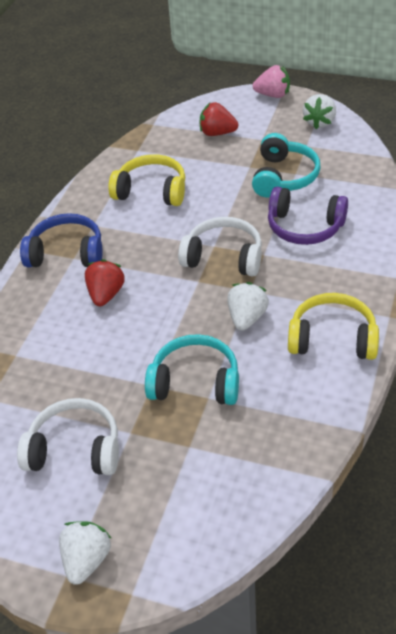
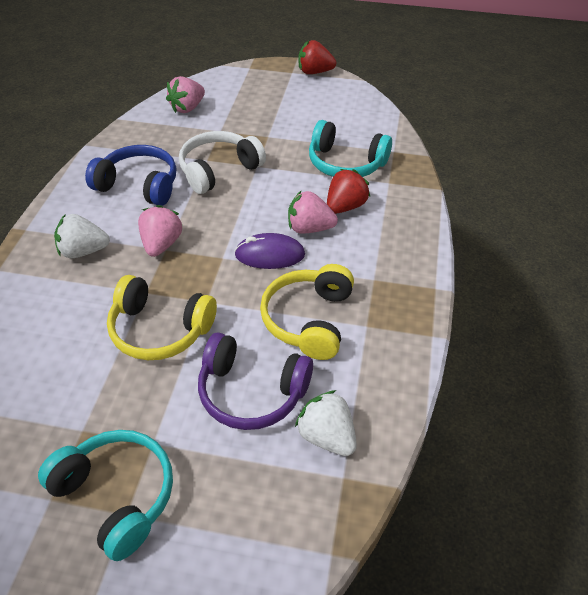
pink strawberry: 1 -> 3
purple mouse: 0 -> 1
white headphones: 2 -> 1
white strawberry: 3 -> 2

